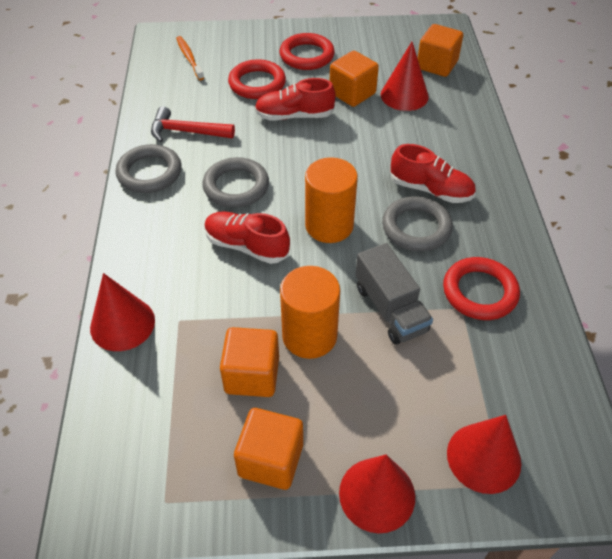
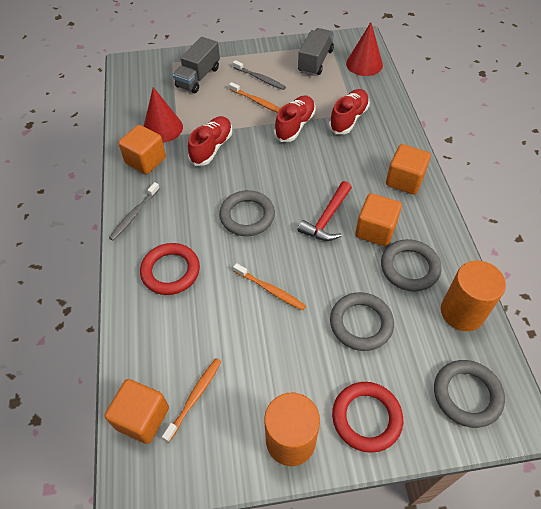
grey ring: 3 -> 4
grey toothbrush: 0 -> 2
grey truck: 1 -> 2
orange toothbrush: 1 -> 3
red cone: 4 -> 2
red ring: 3 -> 2

